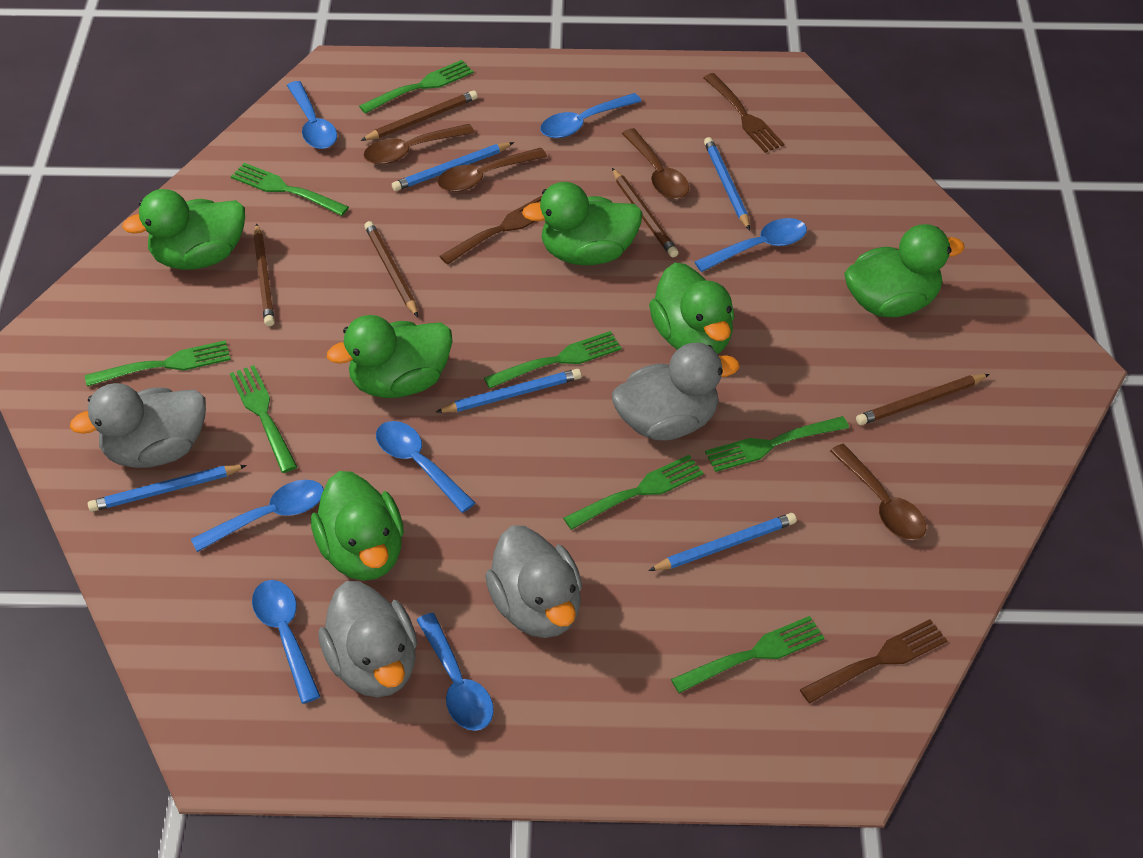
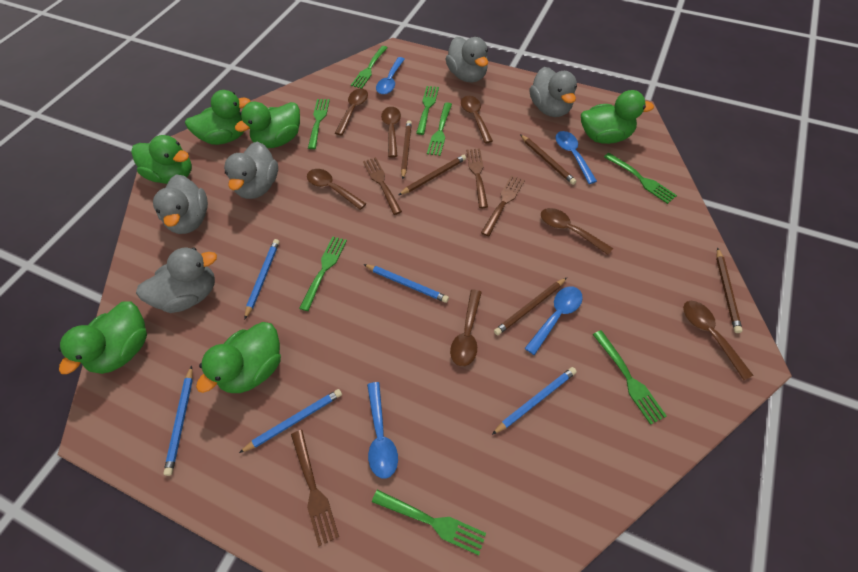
blue spoon: 7 -> 4
brown fork: 3 -> 4
brown spoon: 4 -> 7
grey duck: 4 -> 5

